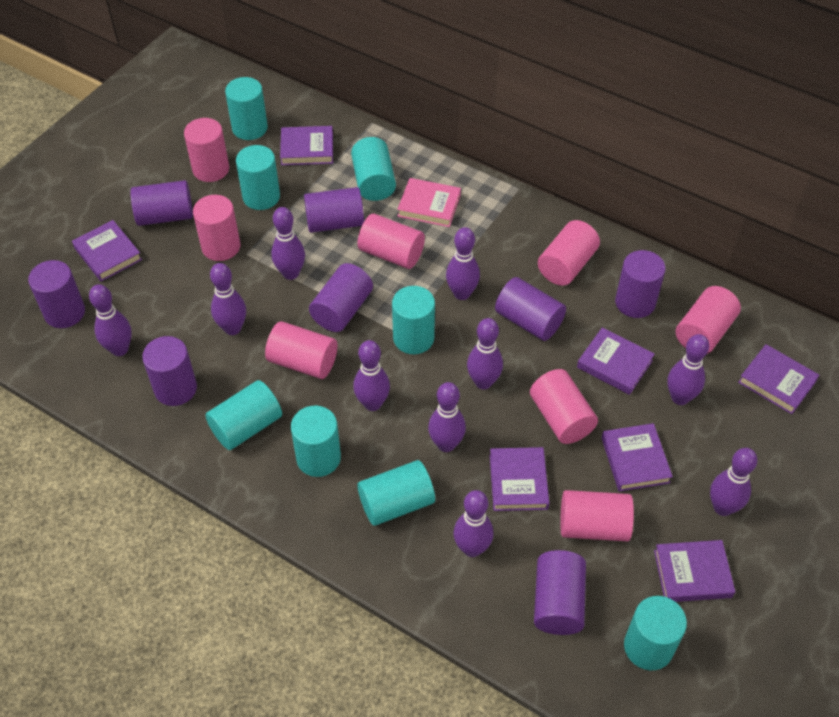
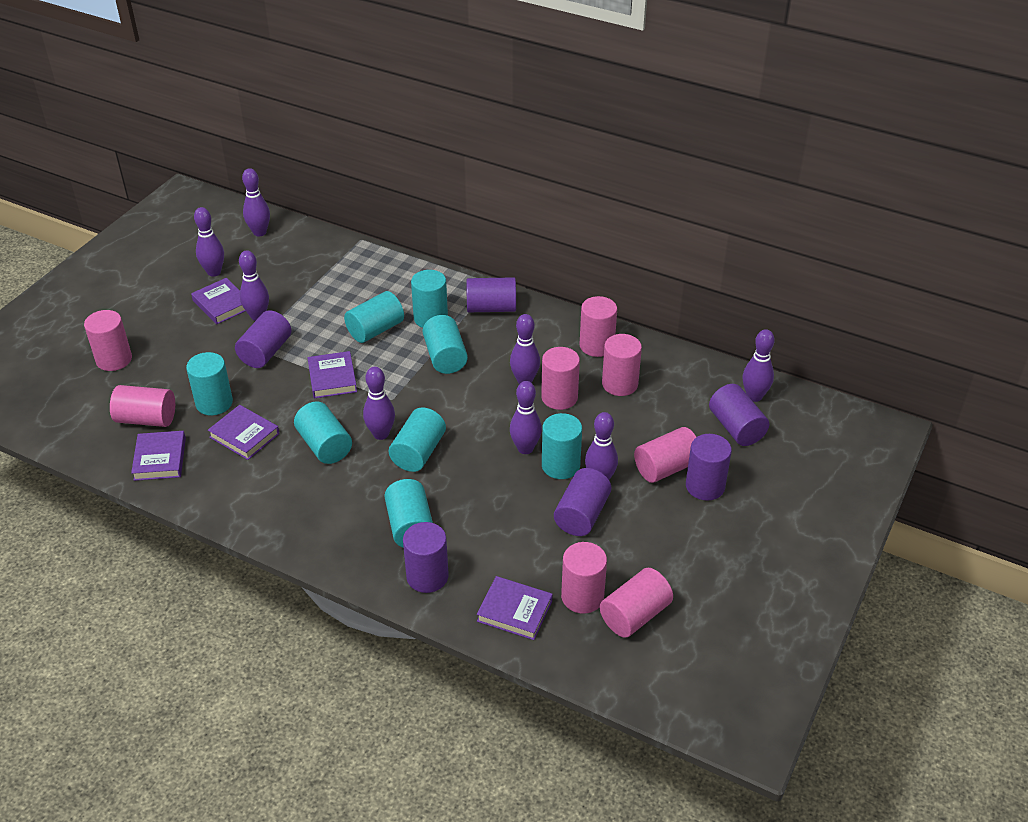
pink book: 1 -> 0
purple book: 7 -> 5
purple bowling pin: 10 -> 8
purple cylinder: 8 -> 6

